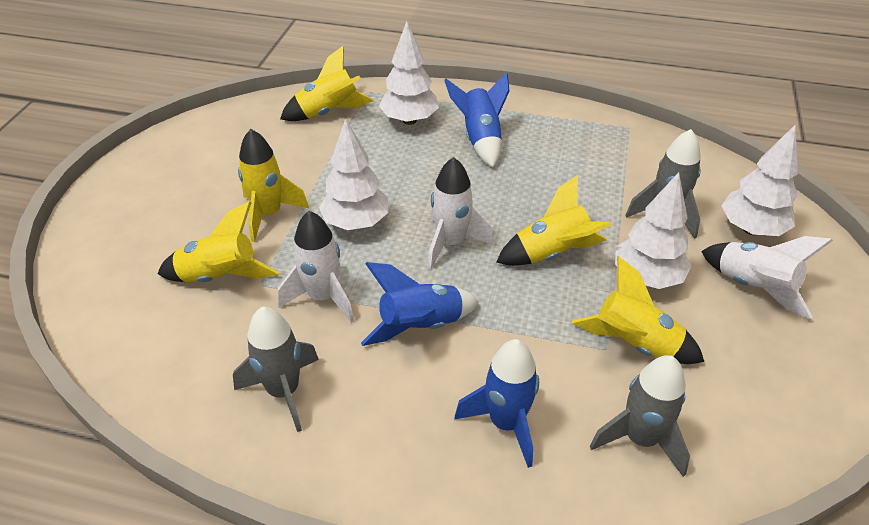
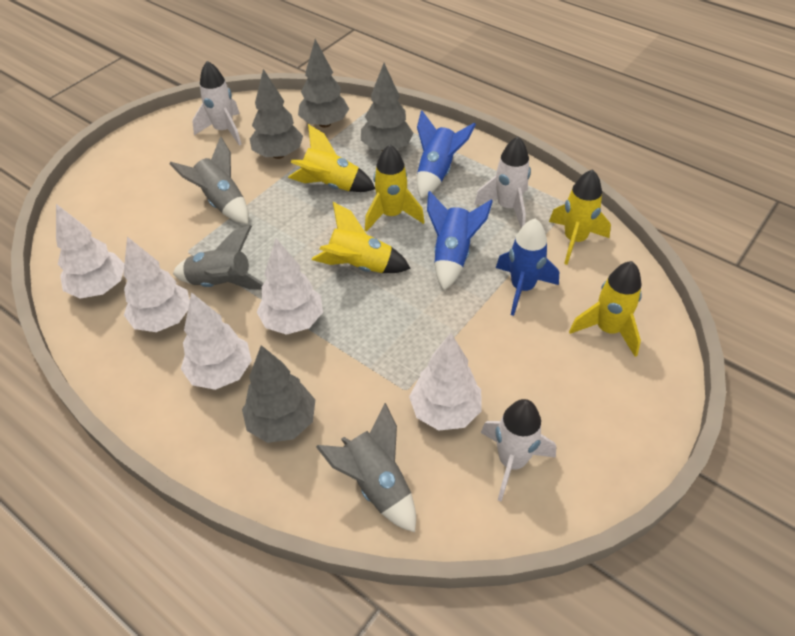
grey tree: 0 -> 4
white tree: 4 -> 5

